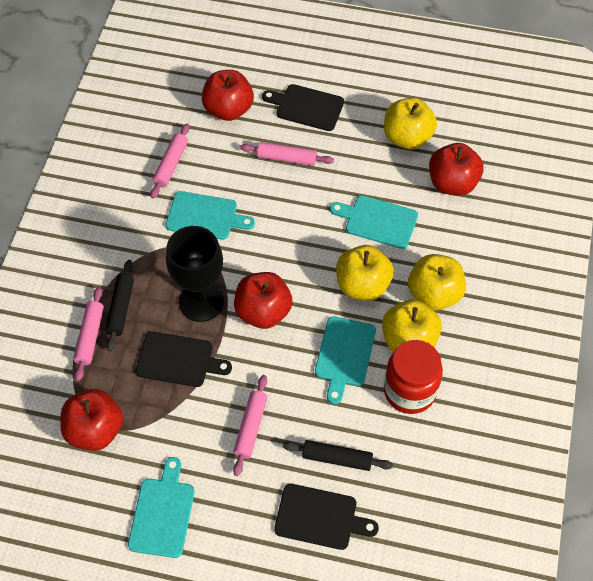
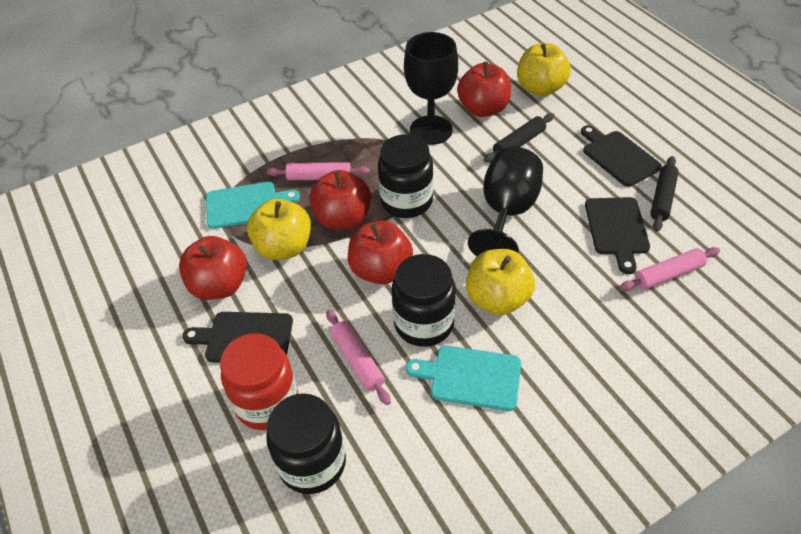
black goblet: 1 -> 2
black jar: 0 -> 3
pink rolling pin: 4 -> 3
turquoise cutting board: 4 -> 2
yellow apple: 4 -> 3

